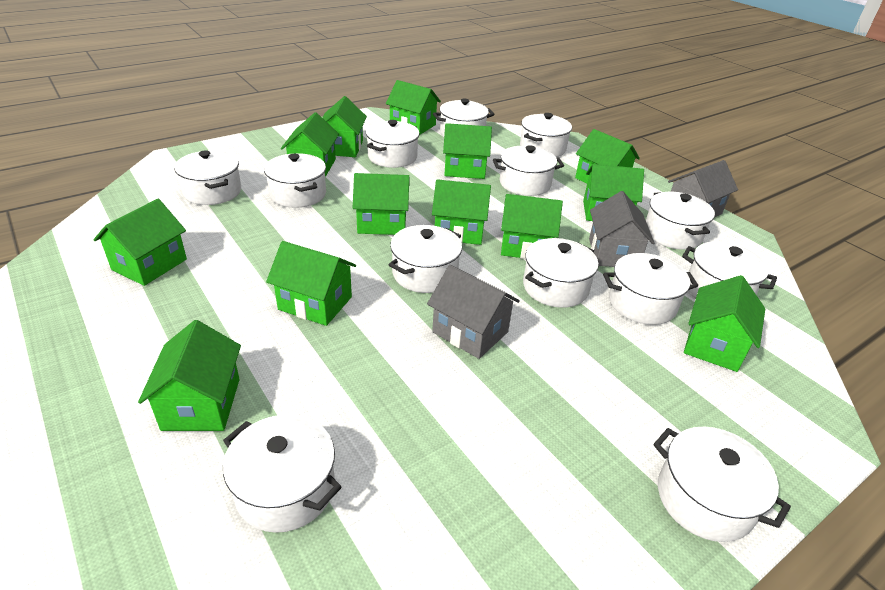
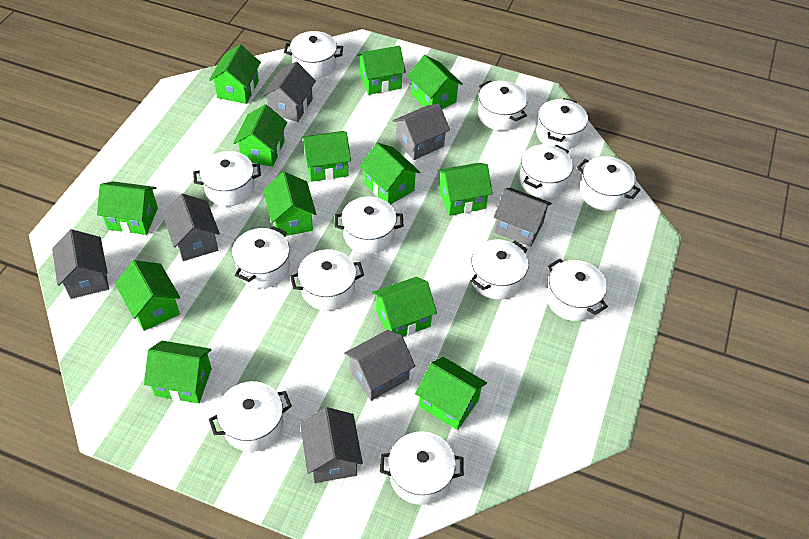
grey house: 3 -> 7

